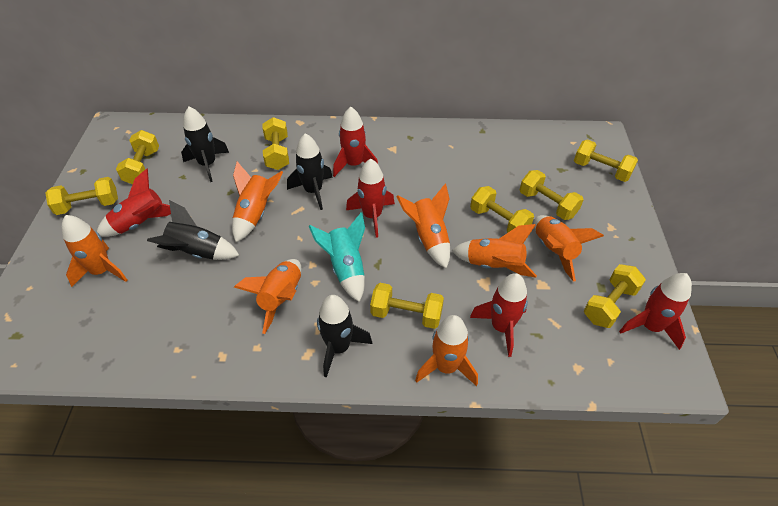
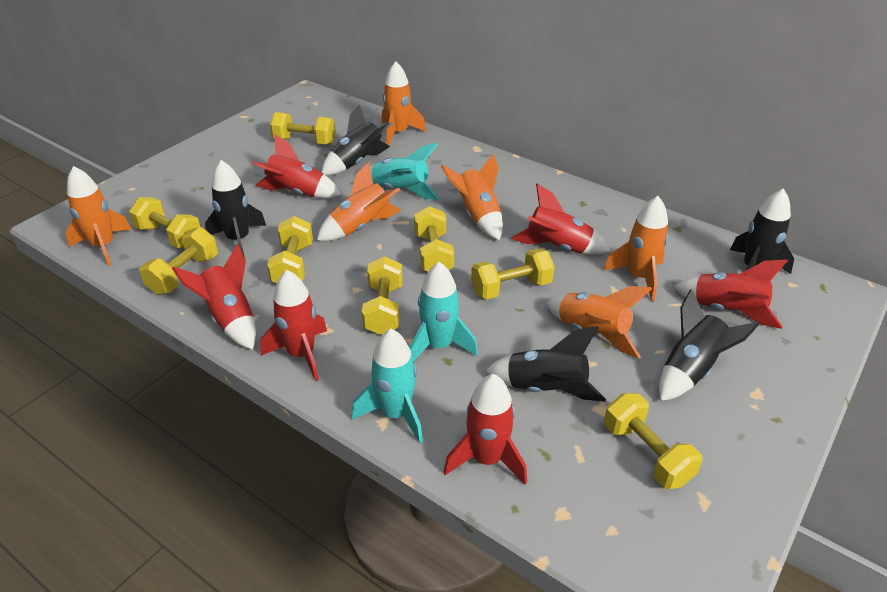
black rocket: 4 -> 5
orange rocket: 7 -> 6
red rocket: 5 -> 6
turquoise rocket: 1 -> 3

